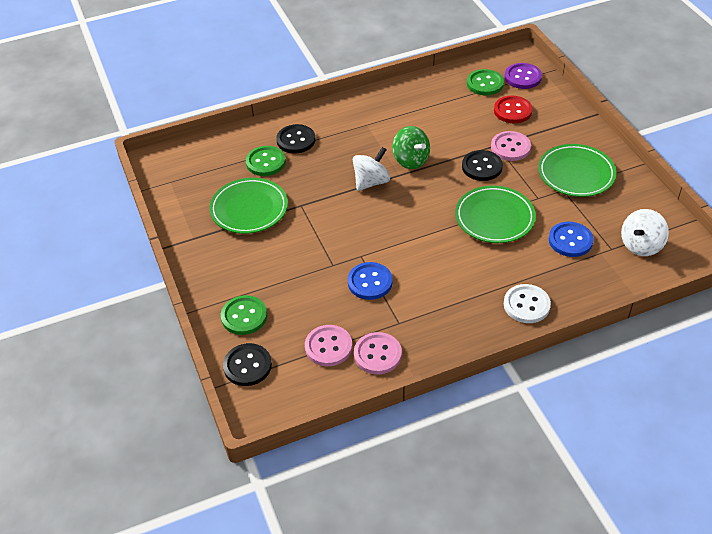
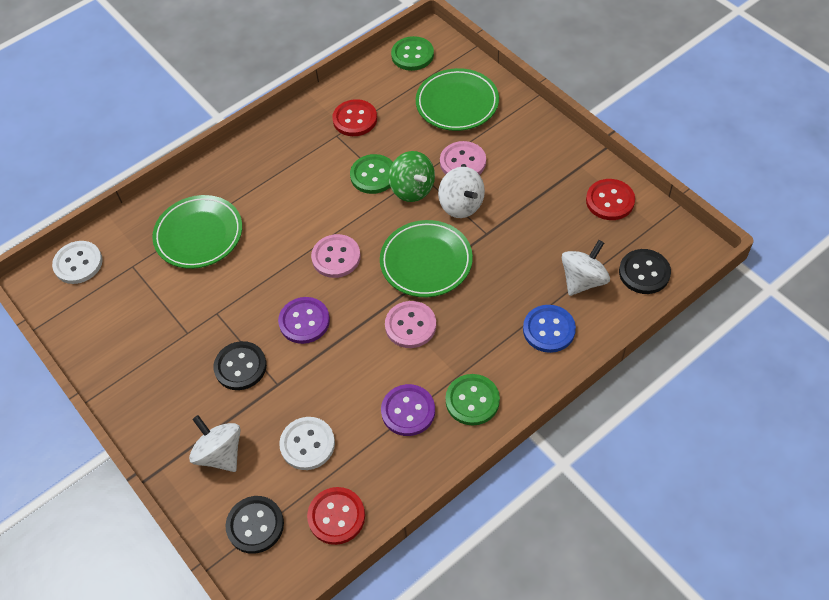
blue button: 2 -> 1
purple button: 1 -> 2
red button: 1 -> 3
white button: 1 -> 2
white spinning top: 2 -> 3

